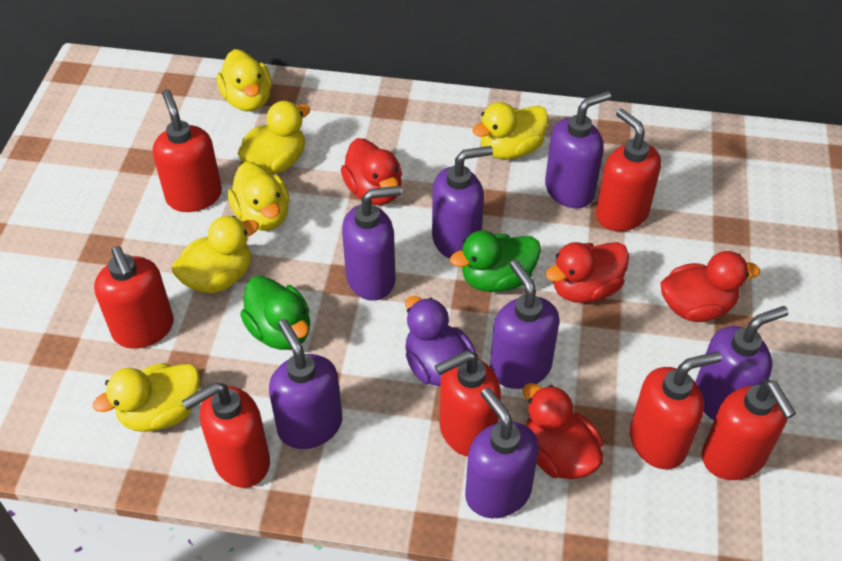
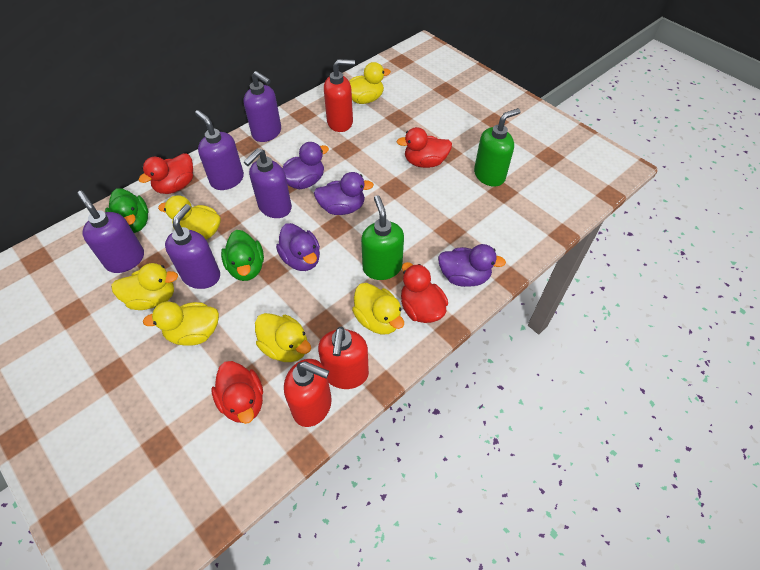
green soap dispenser: 0 -> 2
purple duck: 1 -> 4
purple soap dispenser: 7 -> 5
red soap dispenser: 7 -> 3

